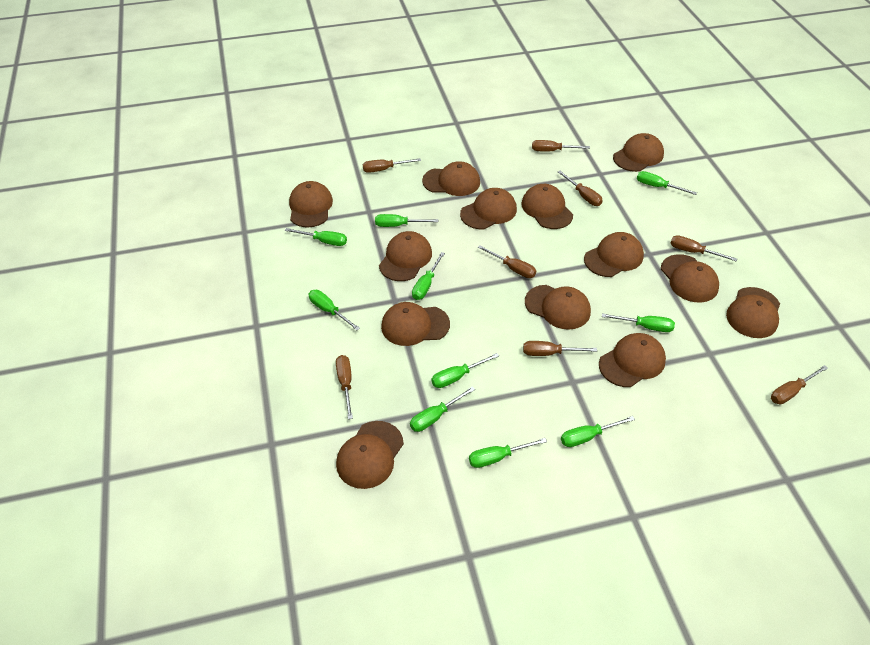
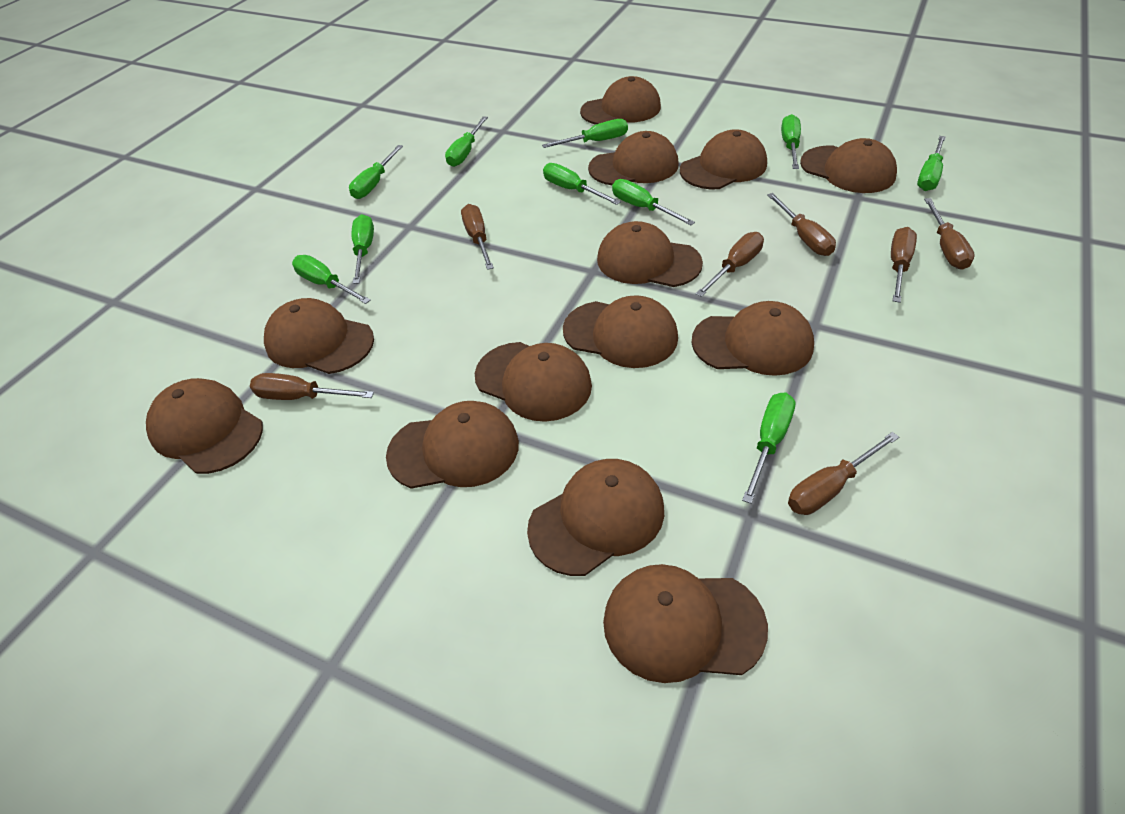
brown screwdriver: 8 -> 7

